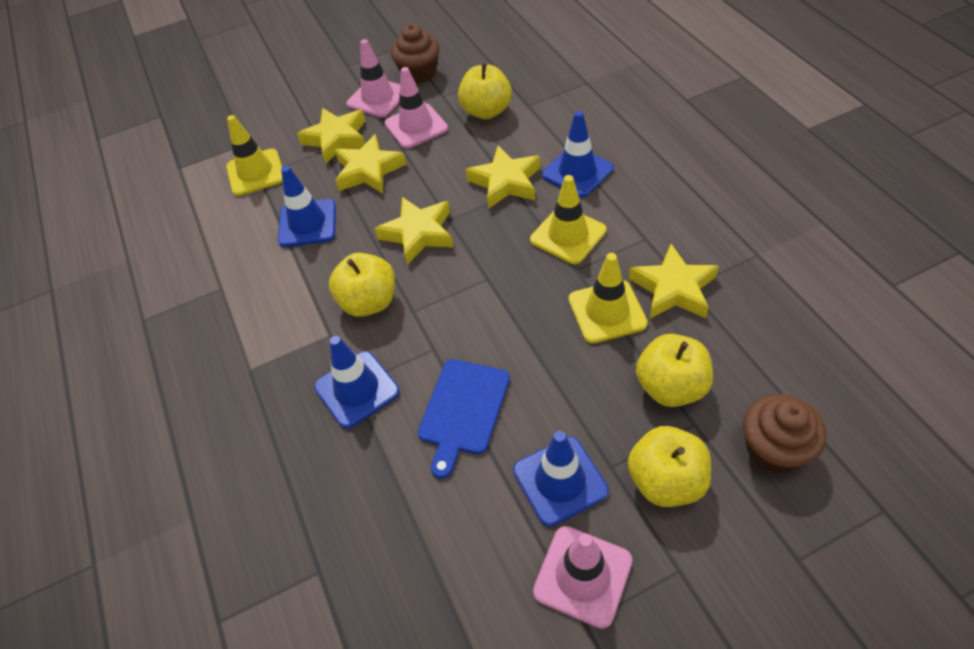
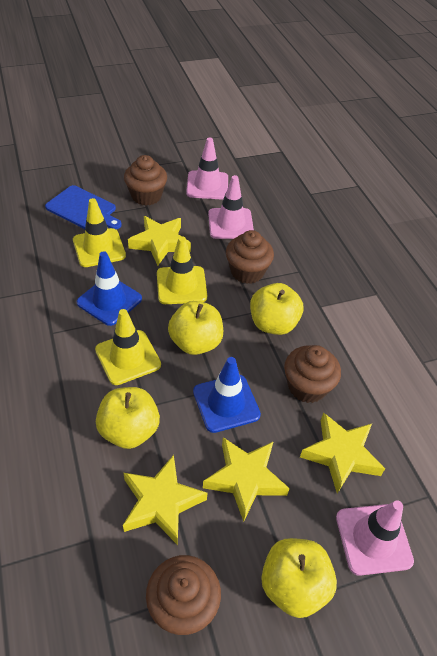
blue traffic cone: 4 -> 2
brown cupcake: 2 -> 4
yellow star: 5 -> 4

